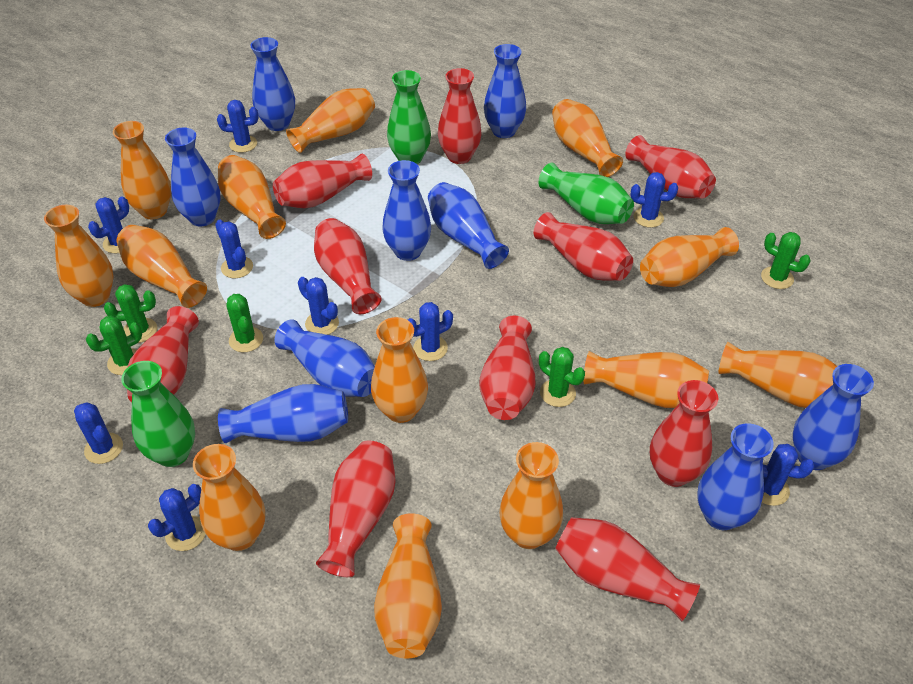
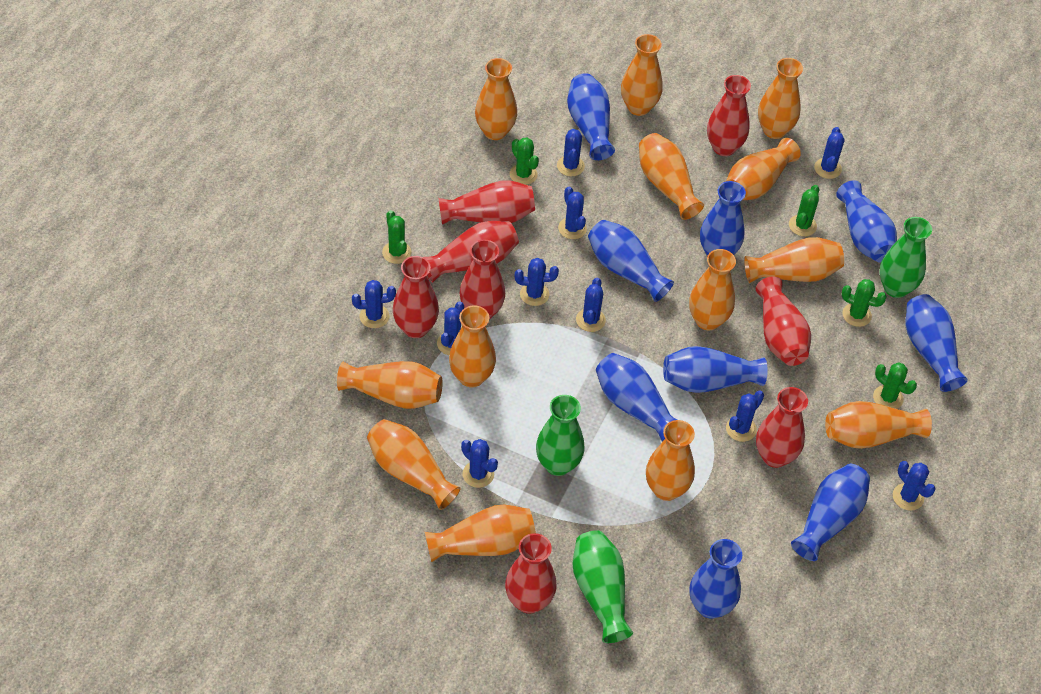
blue cactus: 9 -> 10
red vase: 10 -> 8

